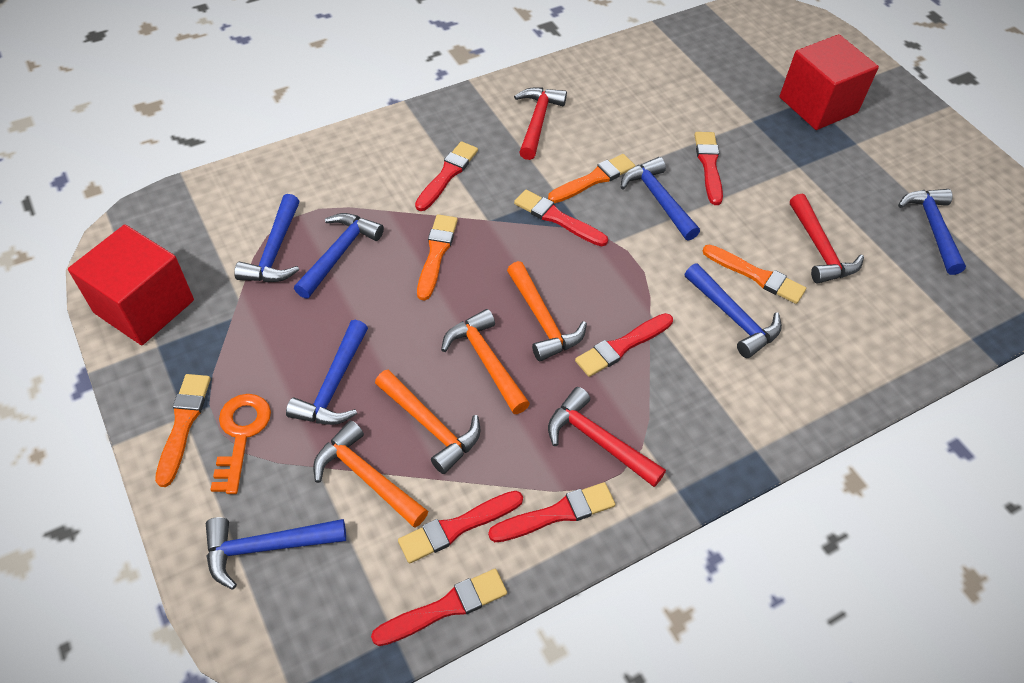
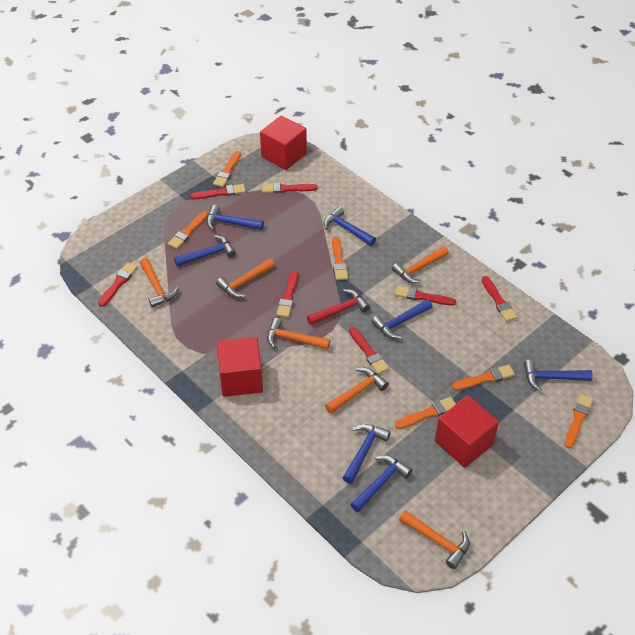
orange brush: 4 -> 6
orange hammer: 4 -> 6
orange key: 1 -> 0
red cube: 2 -> 3
red hammer: 3 -> 1

